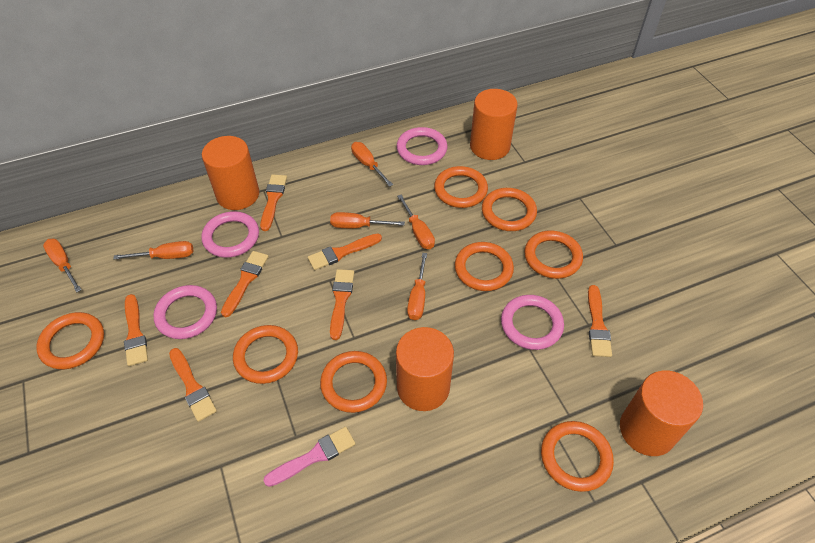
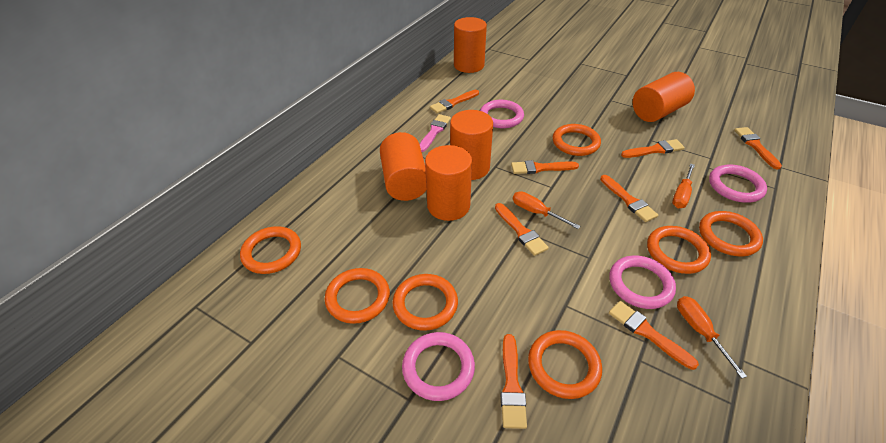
orange brush: 7 -> 8
orange cylinder: 4 -> 5
orange ring: 8 -> 7
orange screwdriver: 6 -> 3

